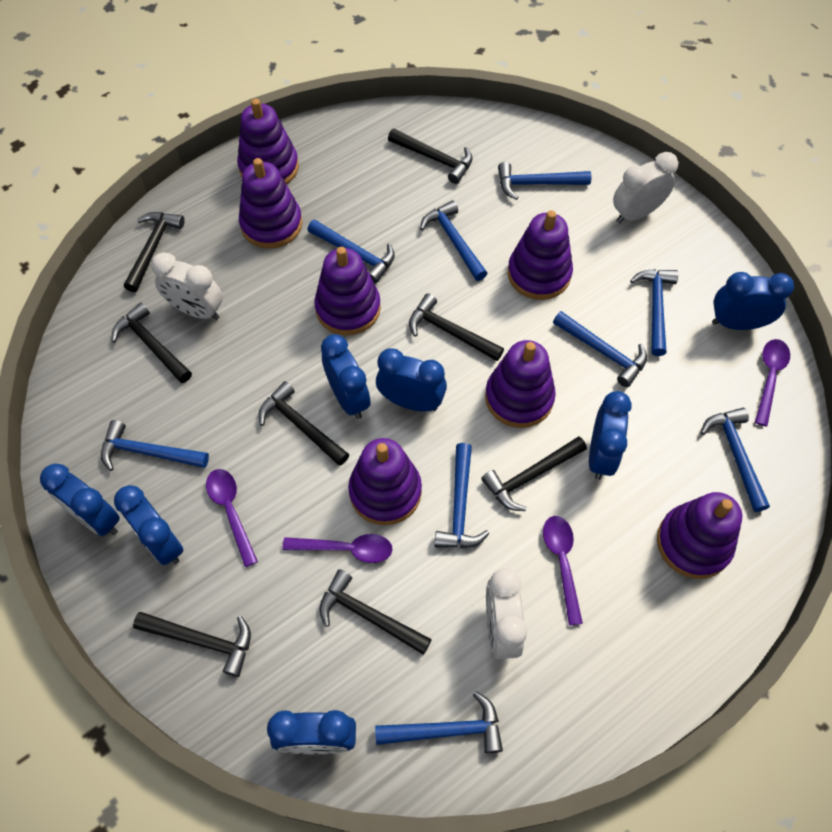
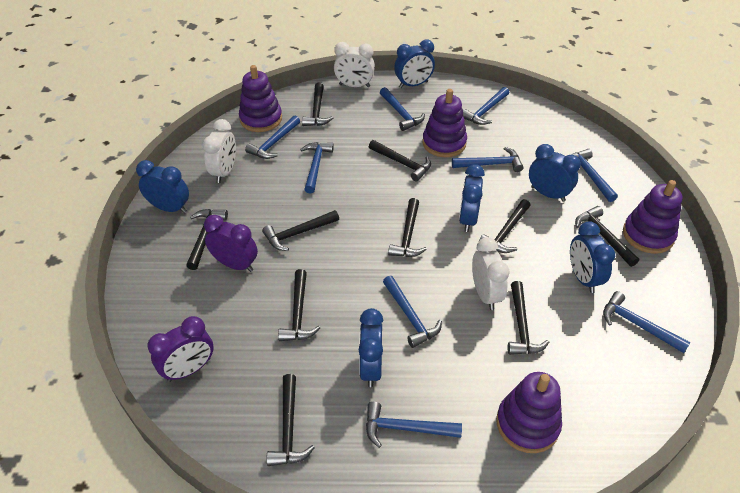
black hammer: 8 -> 10
blue clock: 7 -> 6
purple clock: 0 -> 2
purple spoon: 4 -> 0
purple stacking toy: 7 -> 4

